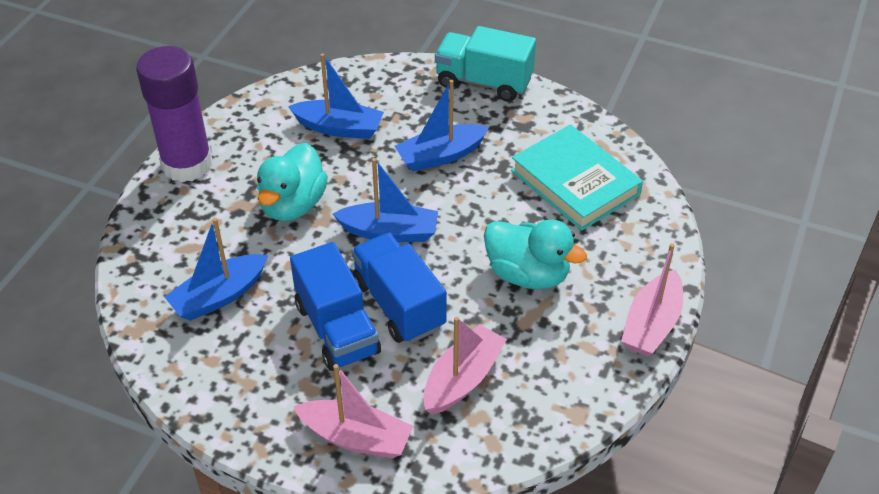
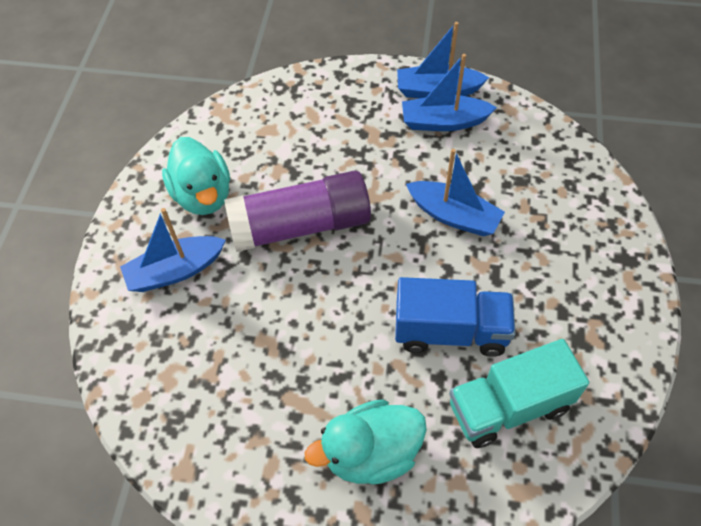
blue truck: 2 -> 1
pink boat: 3 -> 0
turquoise book: 1 -> 0

